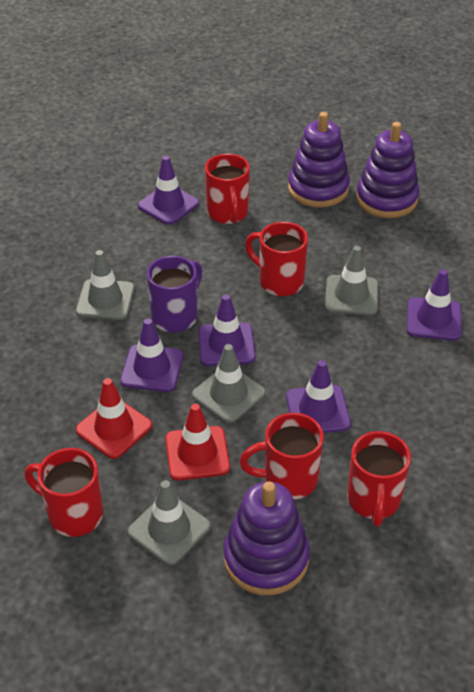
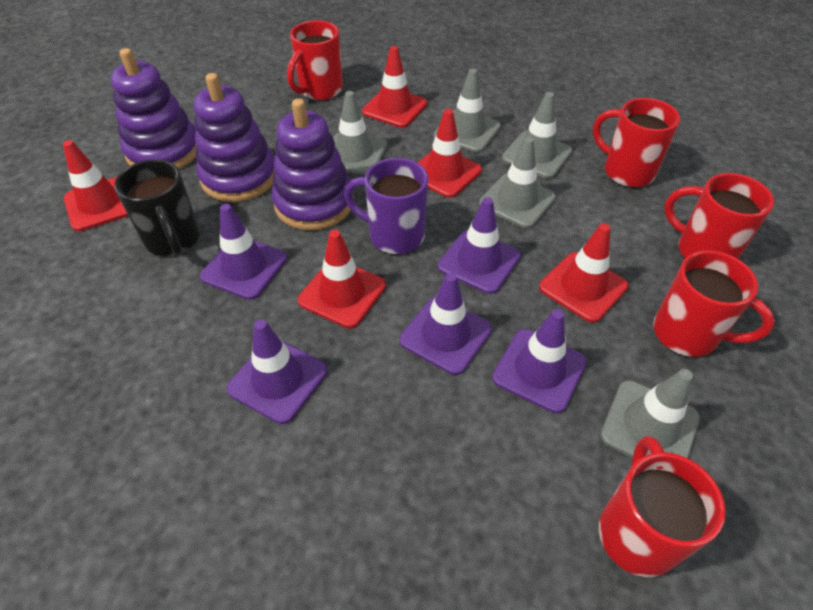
black mug: 0 -> 1
grey traffic cone: 4 -> 5
red traffic cone: 2 -> 5

